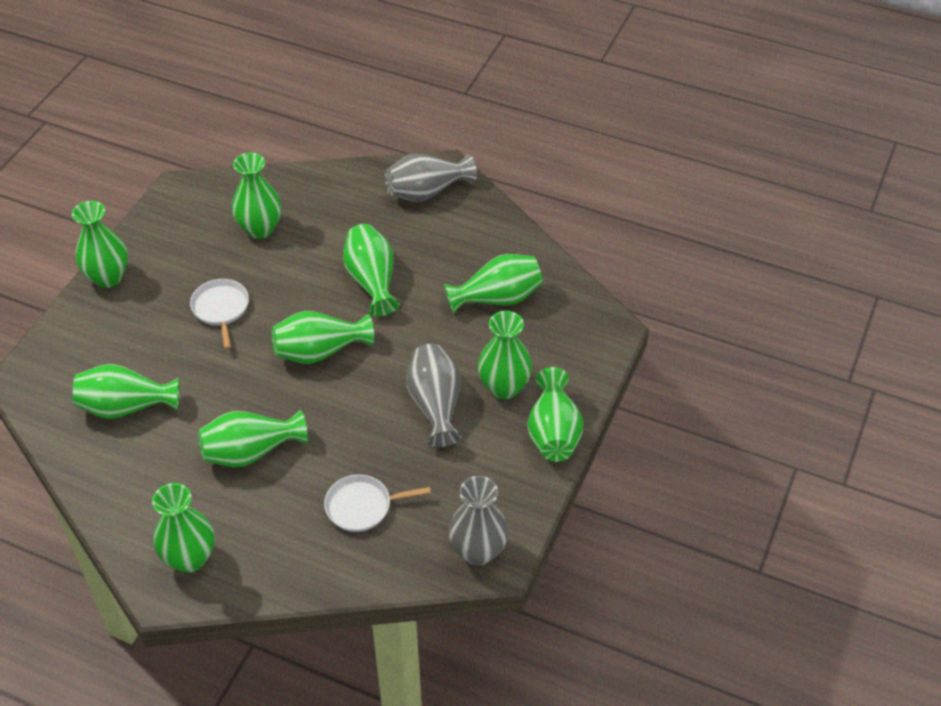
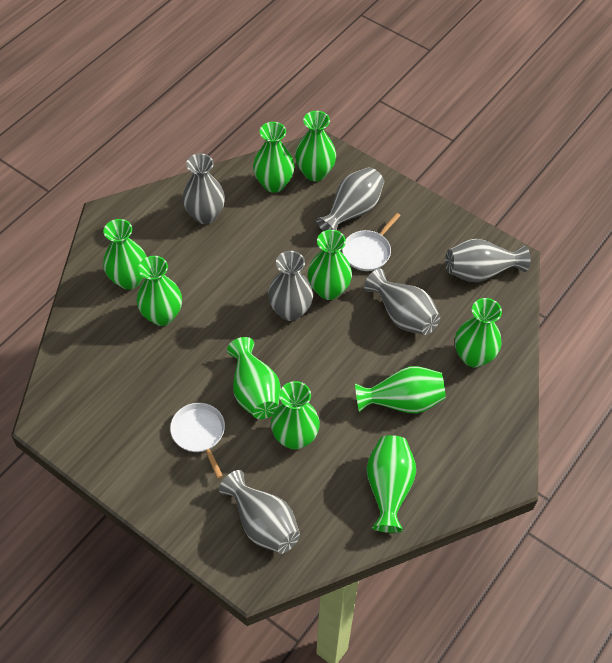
grey vase: 3 -> 6

